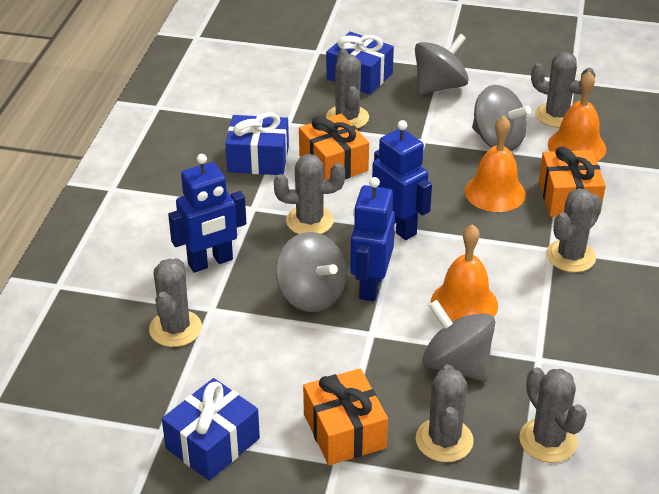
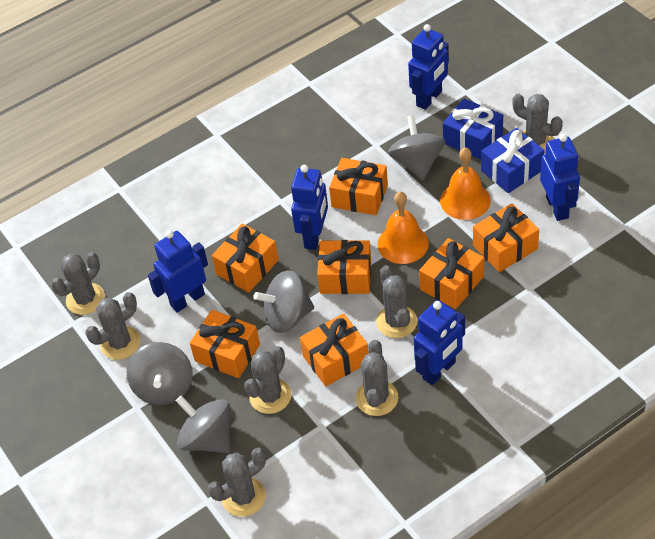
blue gift: 3 -> 2
blue robot: 3 -> 5
orange bell: 3 -> 2
orange gift: 3 -> 7

